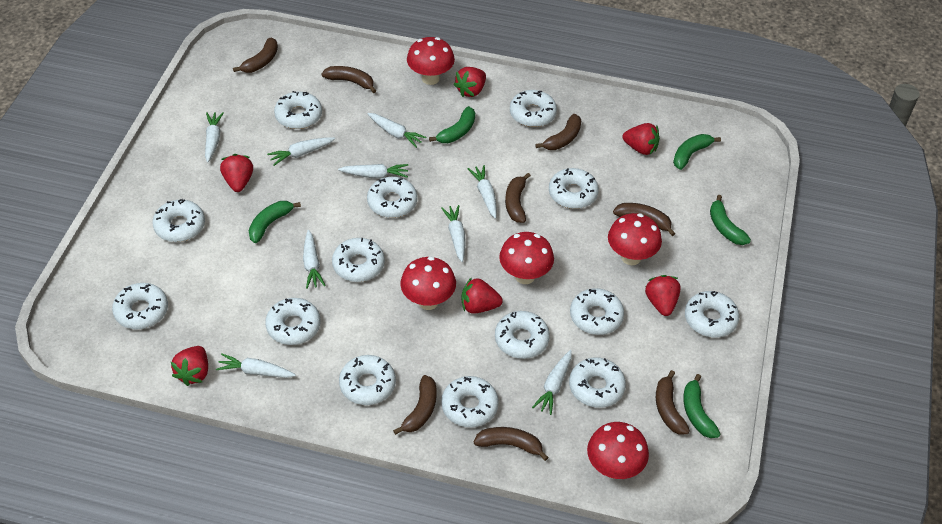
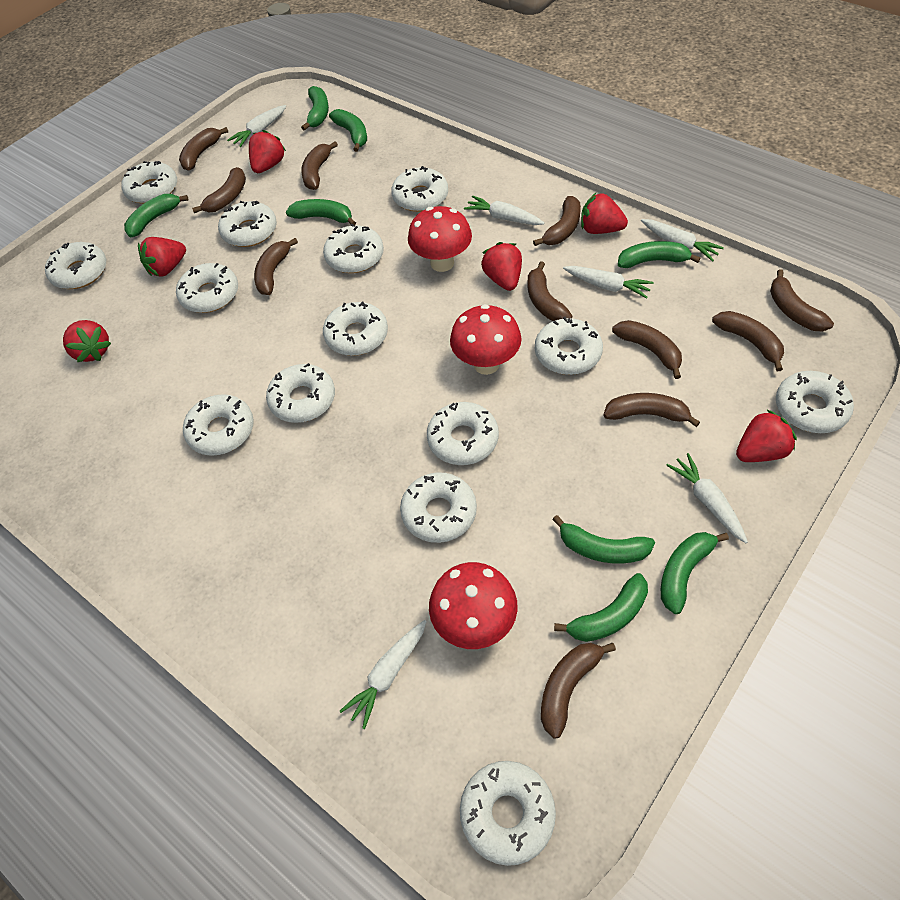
brown banana: 8 -> 11
green banana: 5 -> 8
red mushroom: 5 -> 3
white carrot: 9 -> 6

